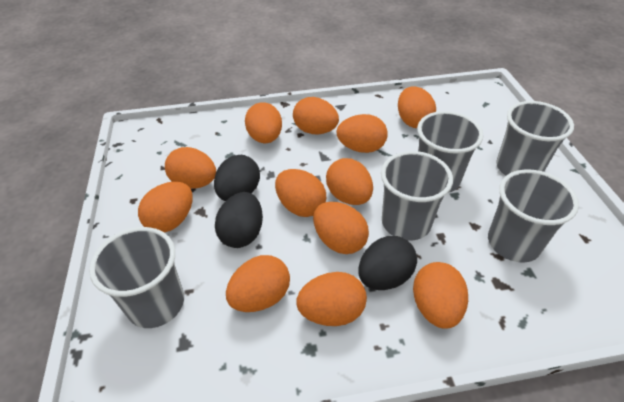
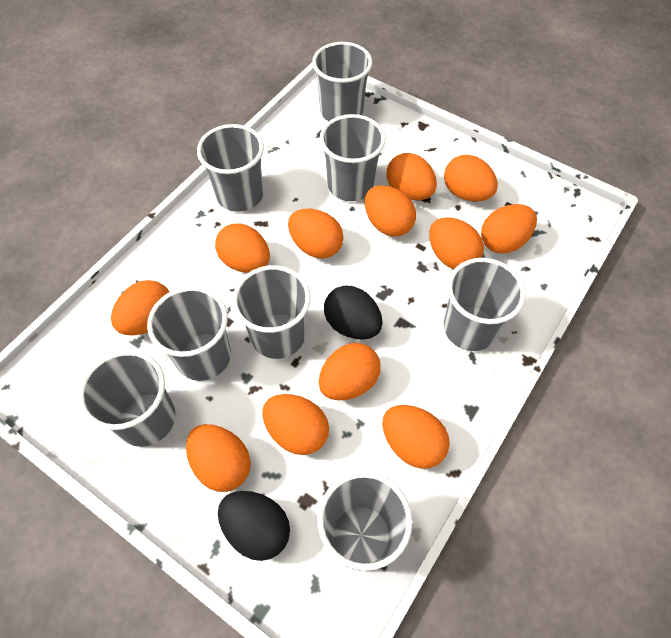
black egg: 3 -> 2
grey cup: 5 -> 8

